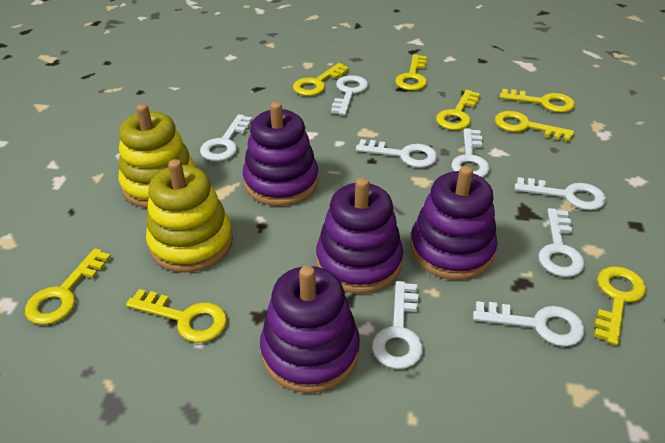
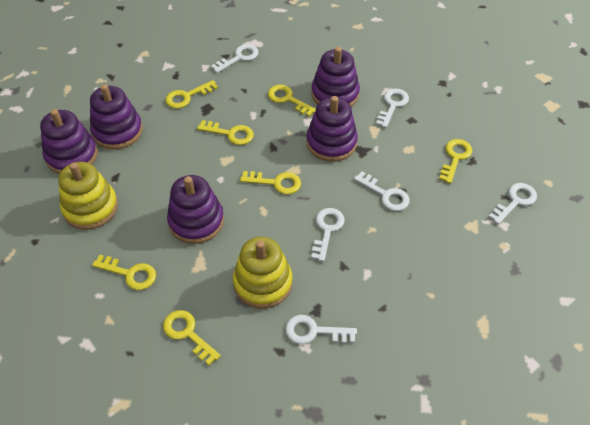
purple stacking toy: 4 -> 5
white key: 8 -> 6
yellow key: 8 -> 7

